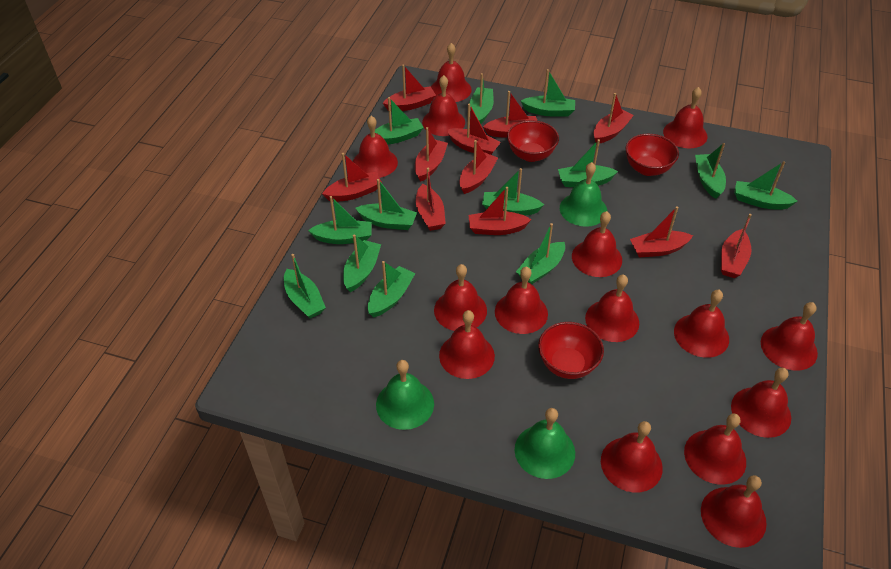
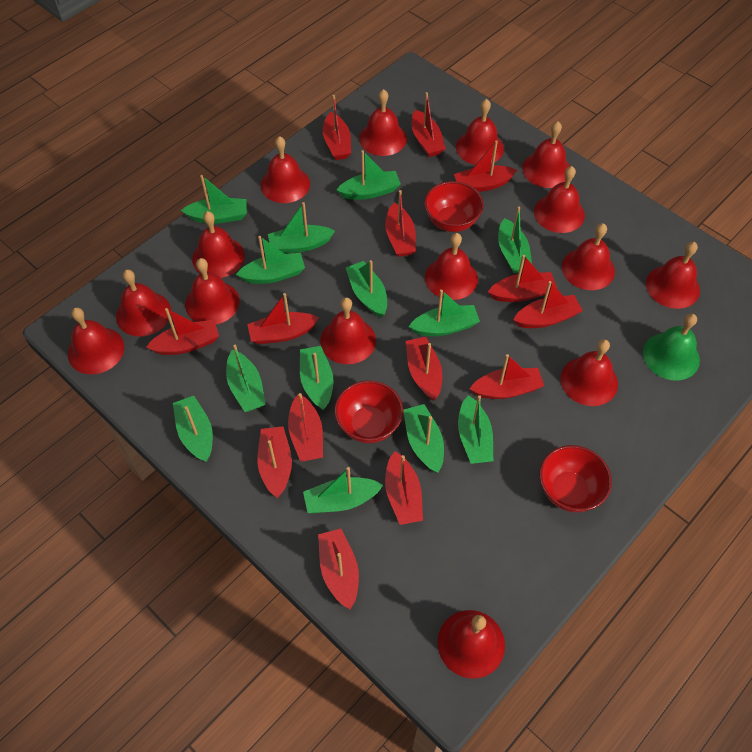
green bell: 3 -> 1
red boat: 11 -> 14

